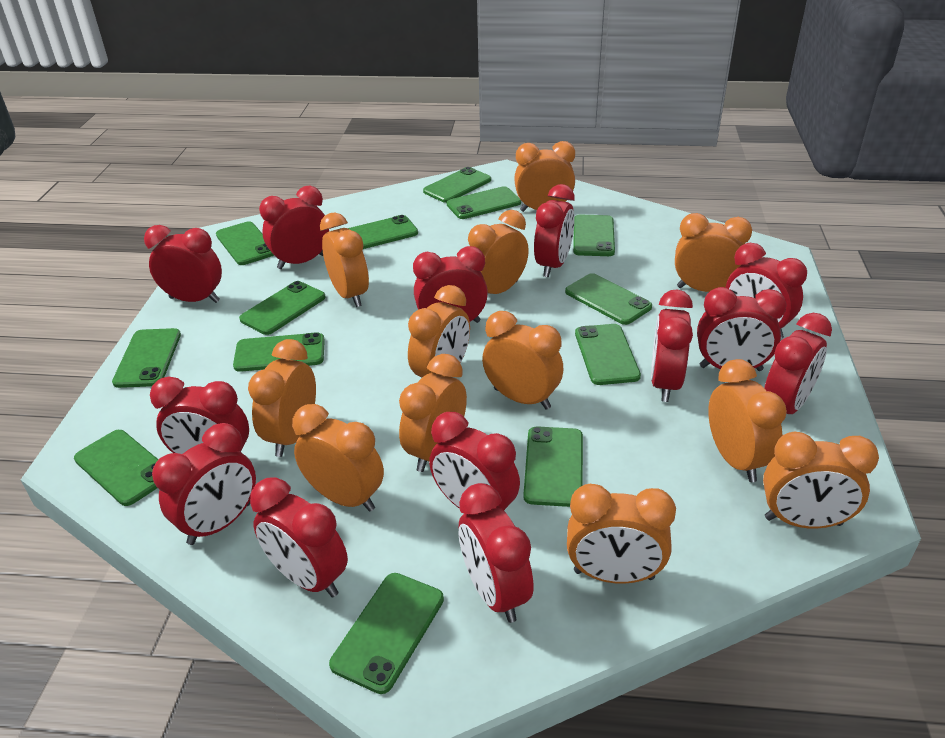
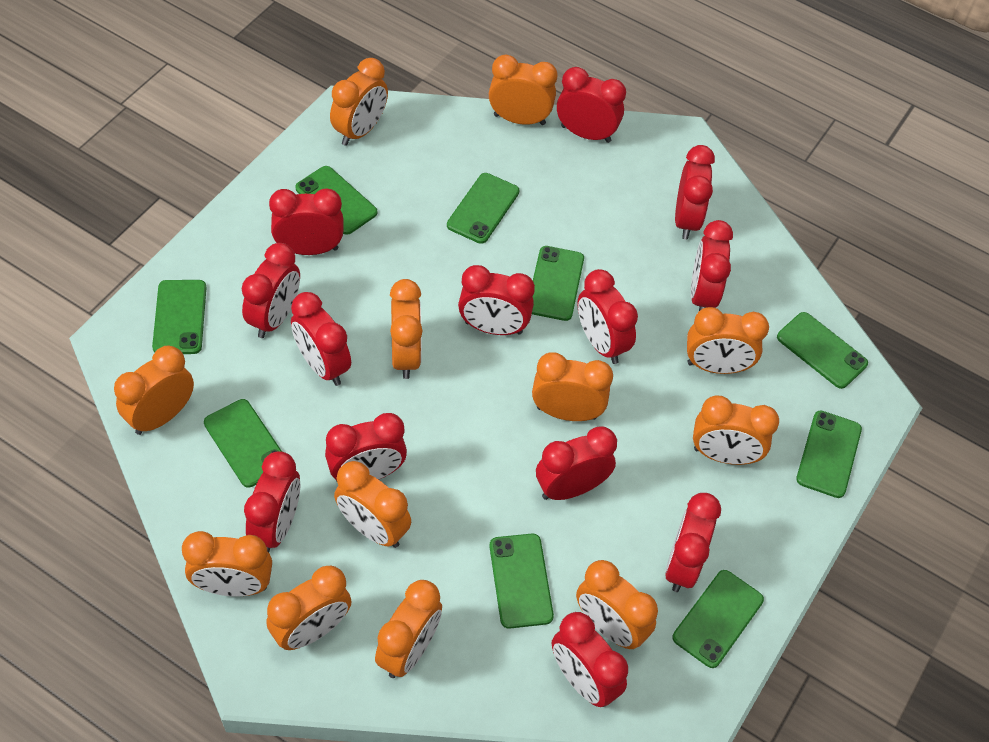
green phone: 13 -> 9

